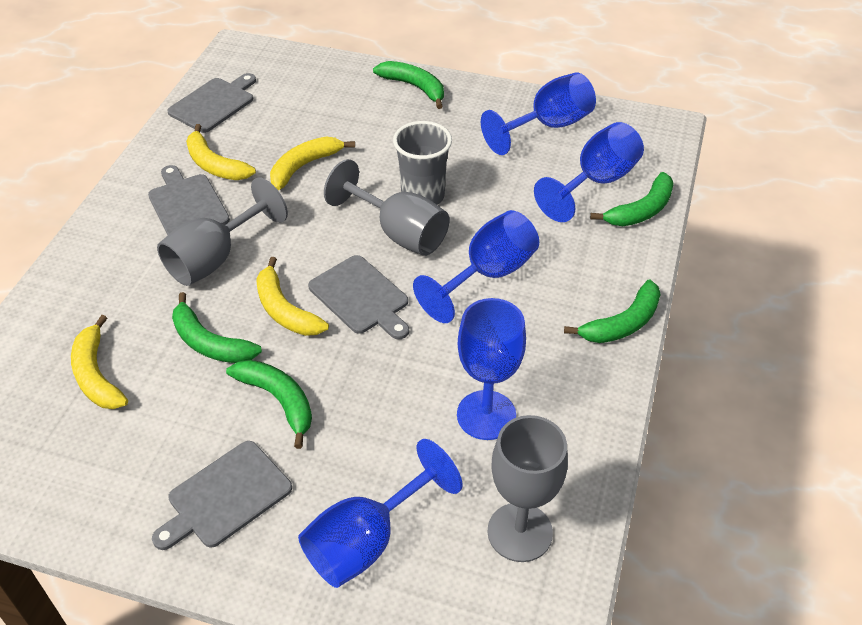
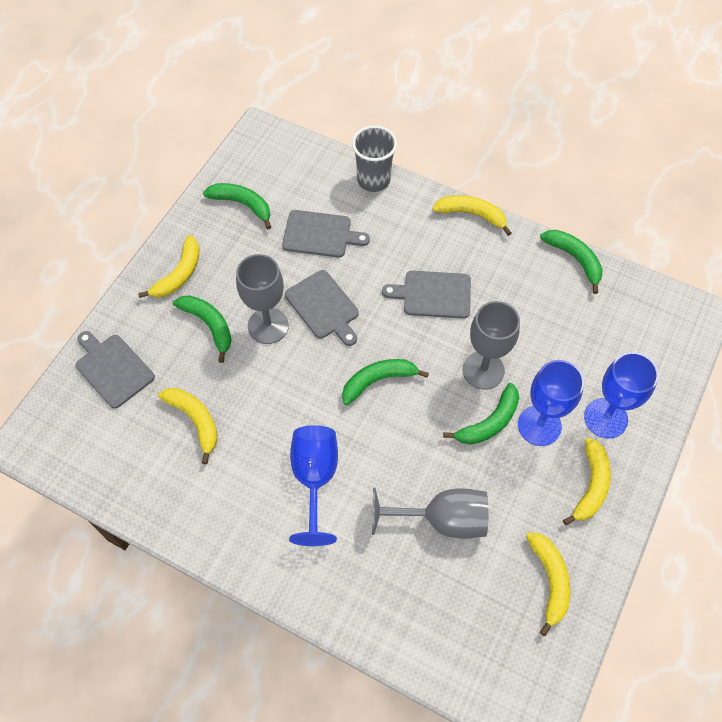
blue goblet: 5 -> 3
yellow banana: 4 -> 5

